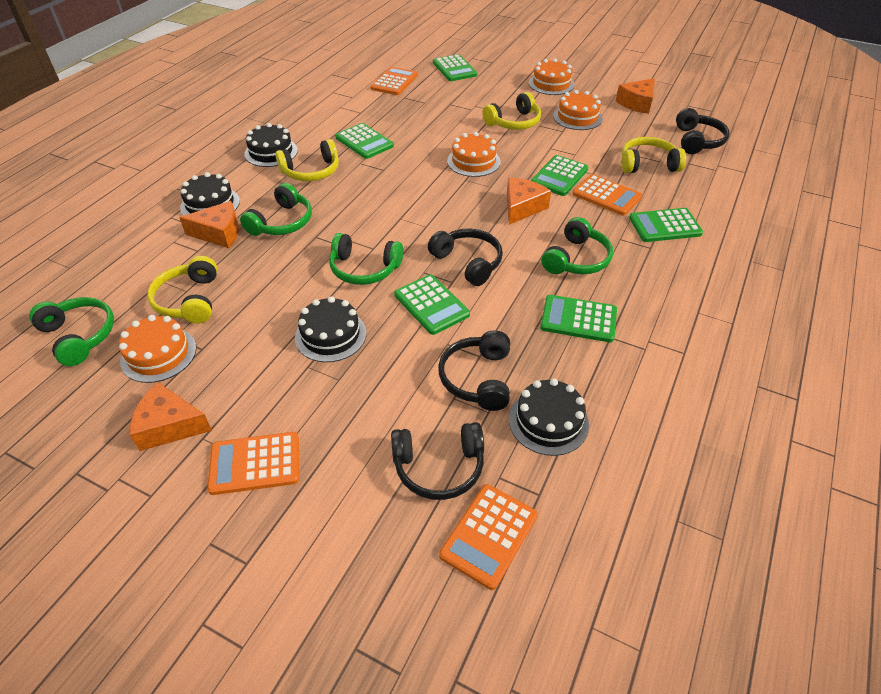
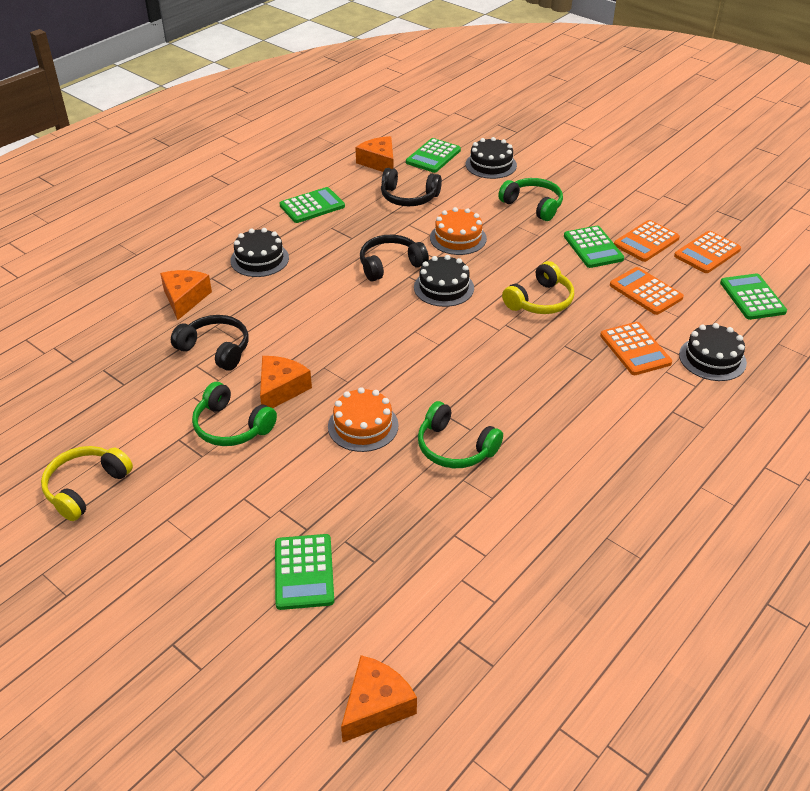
black headphones: 4 -> 3
green calculator: 6 -> 5
green headphones: 4 -> 3
orange cake: 4 -> 2
yellow headphones: 4 -> 2

